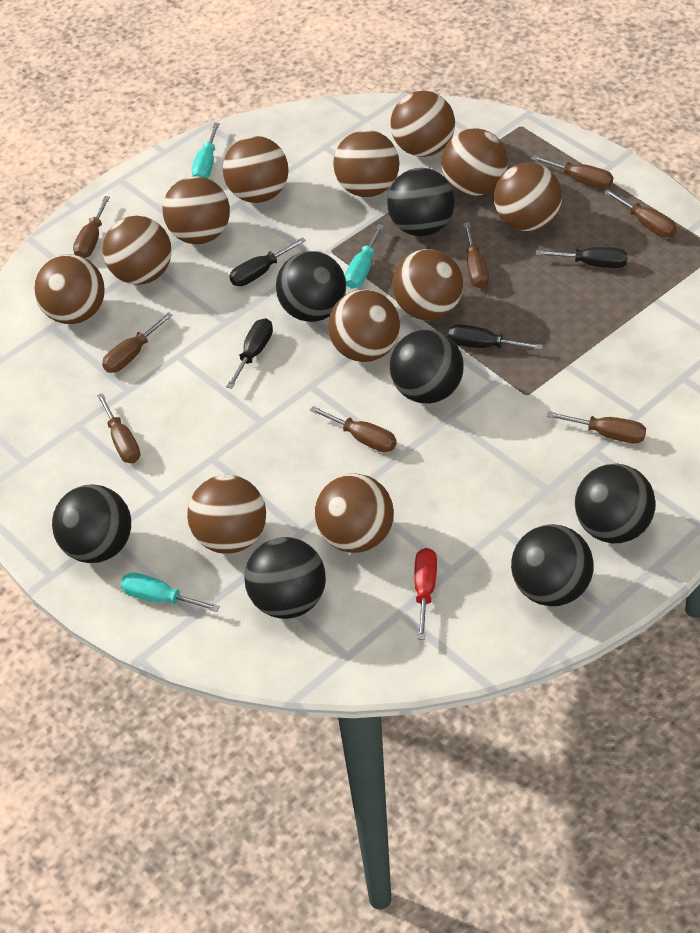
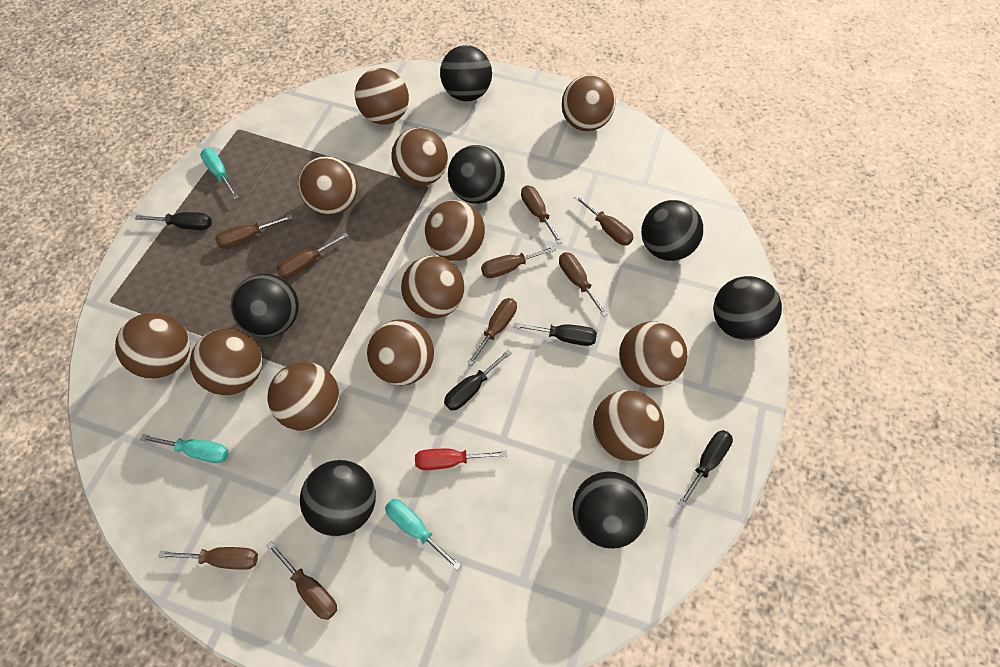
brown screwdriver: 8 -> 9

